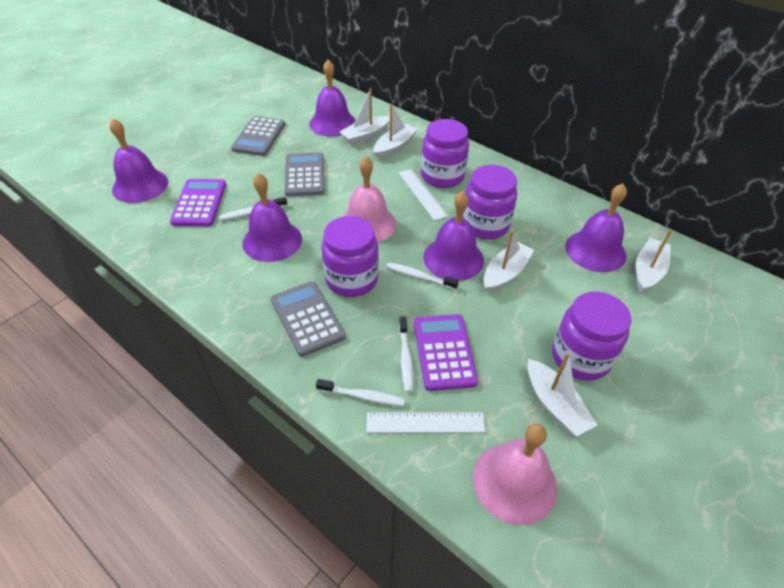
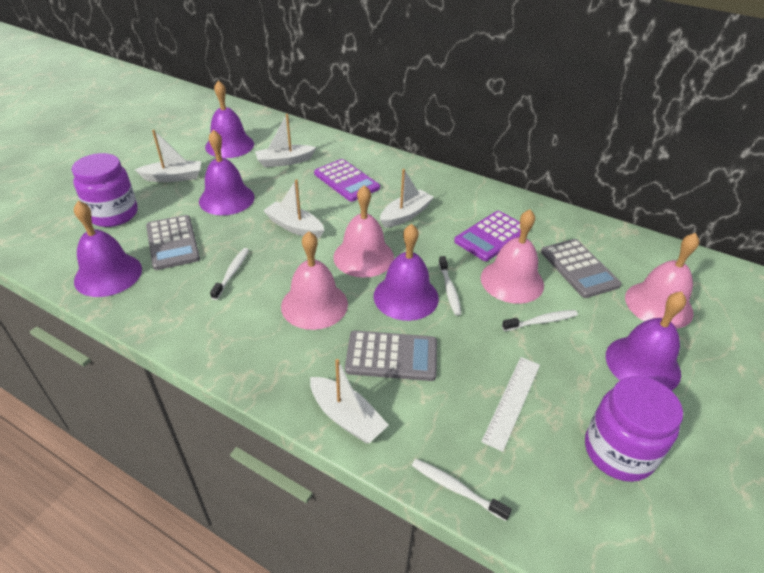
pink bell: 2 -> 4
purple jar: 4 -> 2
white ruler: 2 -> 1

